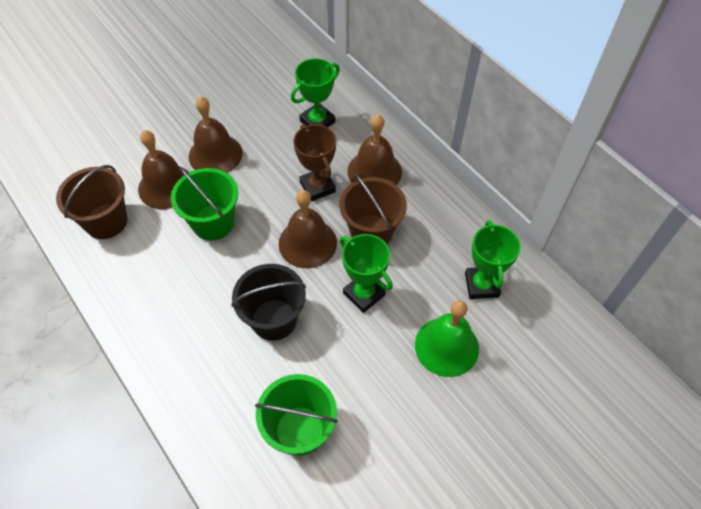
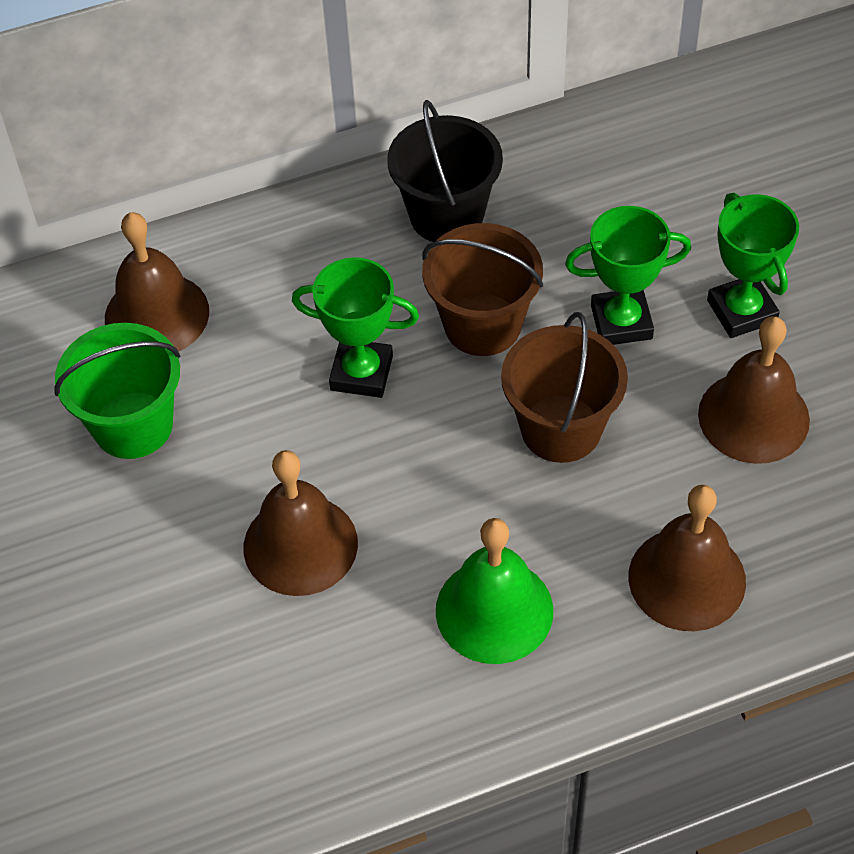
brown trophy: 1 -> 0
green bucket: 2 -> 1

